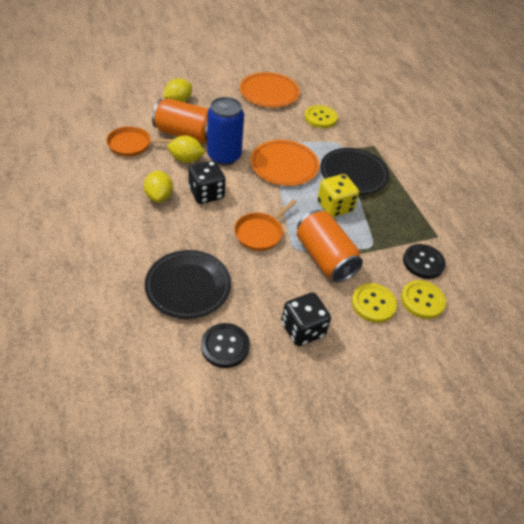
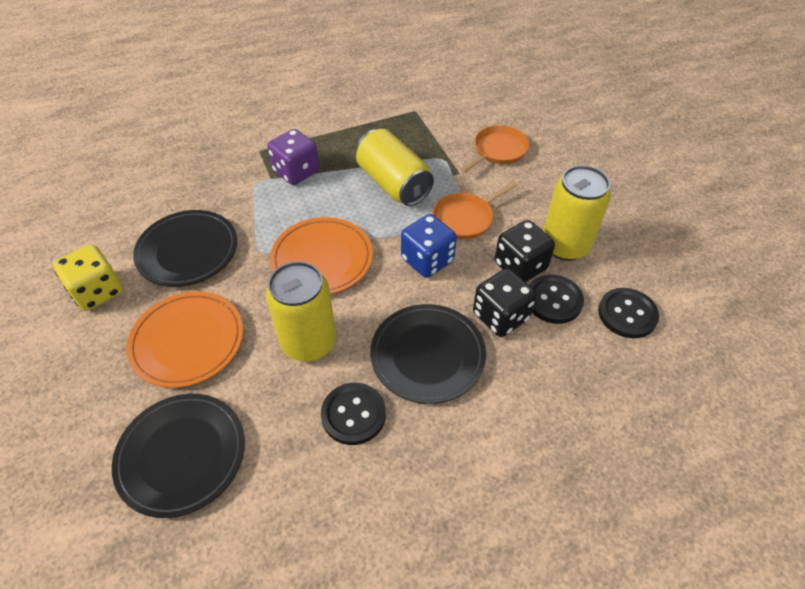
black button: 2 -> 3
black plate: 2 -> 3
blue can: 1 -> 0
blue dice: 0 -> 1
orange can: 2 -> 0
purple dice: 0 -> 1
yellow button: 3 -> 0
yellow can: 0 -> 3
yellow lemon: 3 -> 0

